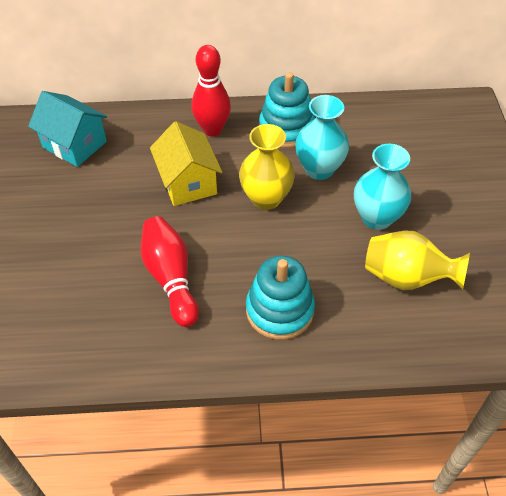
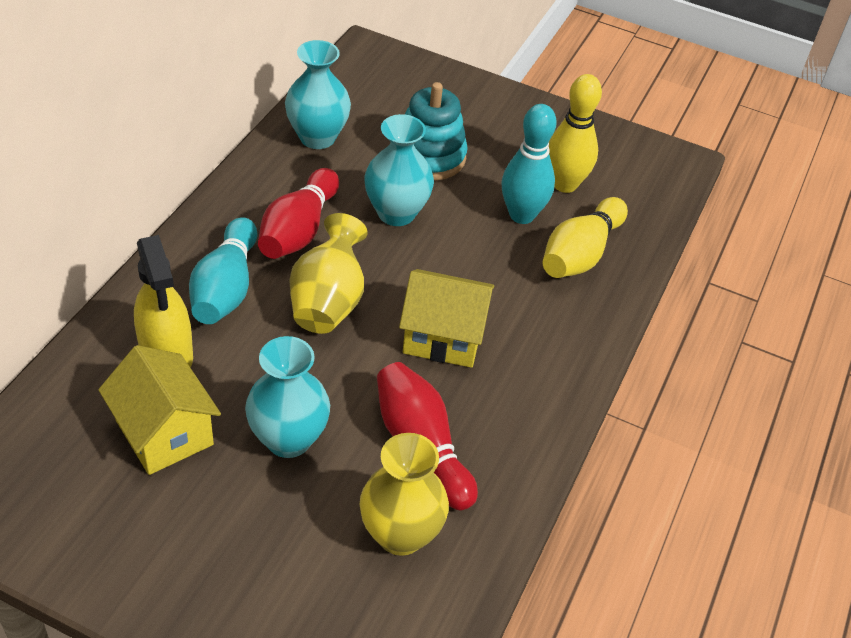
turquoise bowling pin: 0 -> 2
turquoise house: 1 -> 0
turquoise stacking toy: 2 -> 1
turquoise vase: 2 -> 3
yellow bowling pin: 0 -> 2
yellow house: 1 -> 2
yellow spray bottle: 0 -> 1

